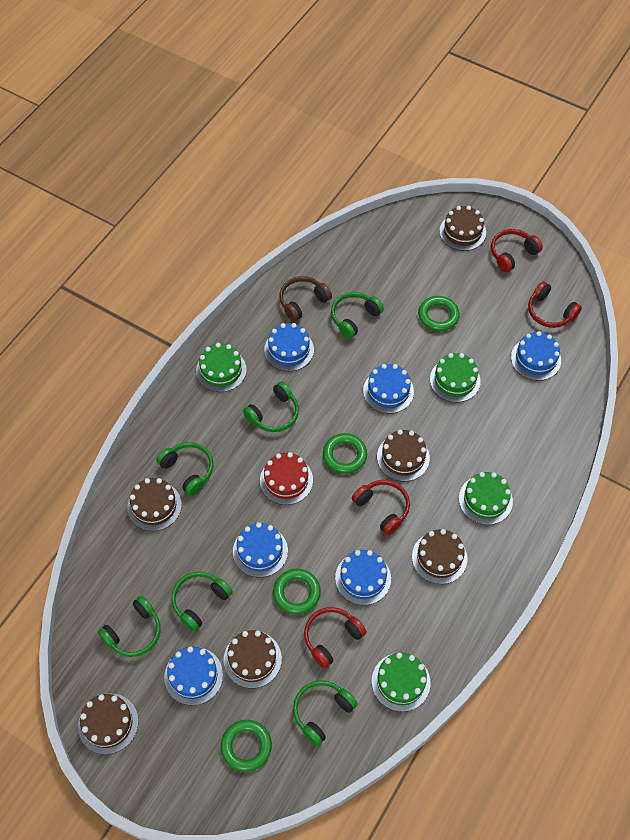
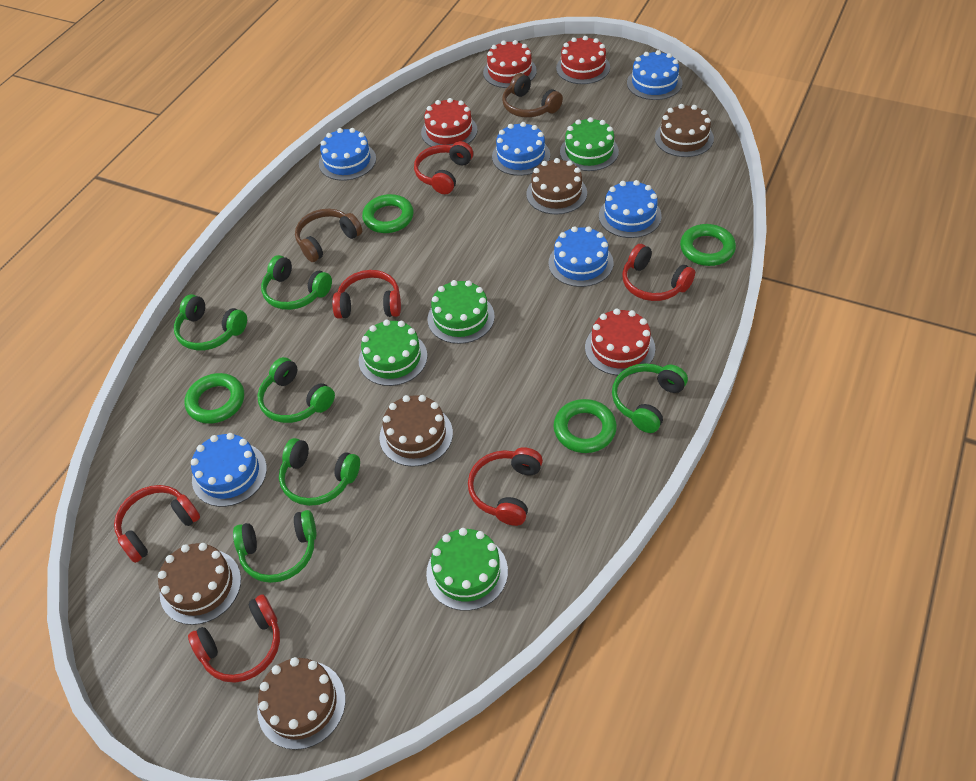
brown cake: 6 -> 5
brown headphones: 1 -> 2
red cake: 1 -> 4
red headphones: 4 -> 6

